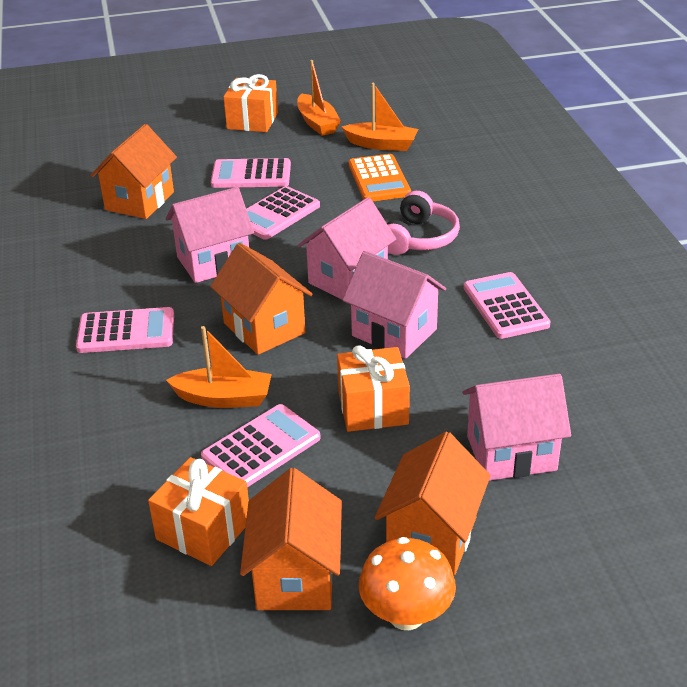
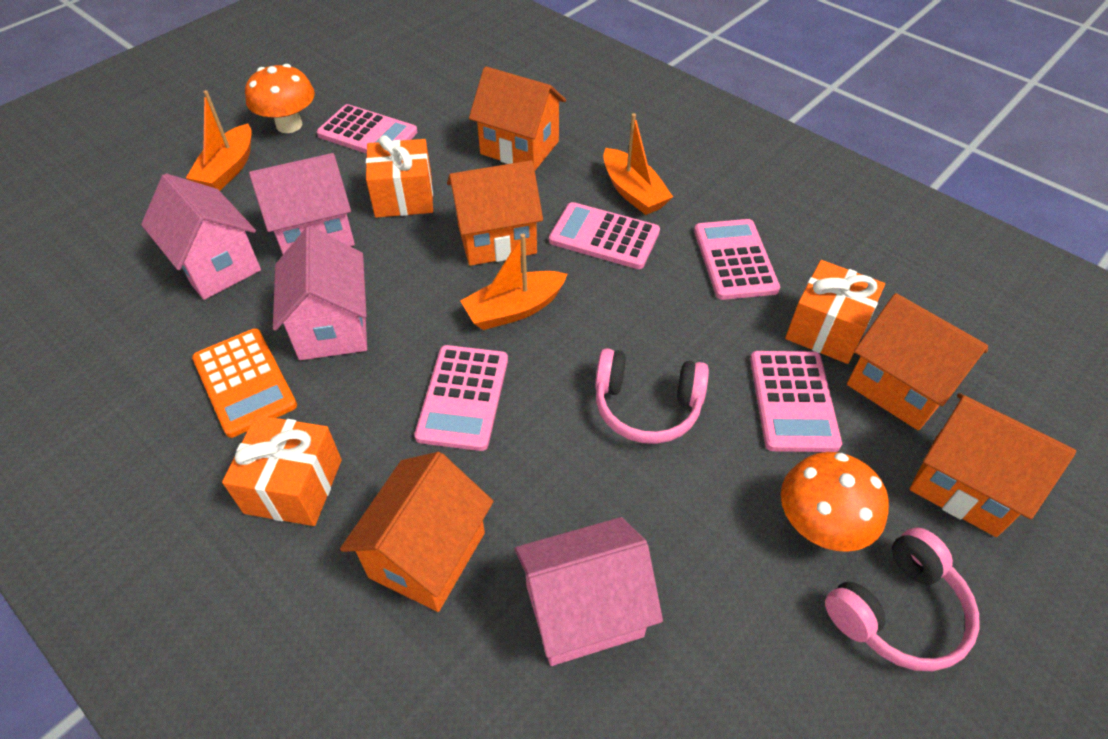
orange house: 4 -> 5
orange mushroom: 1 -> 2
pink headphones: 1 -> 2

